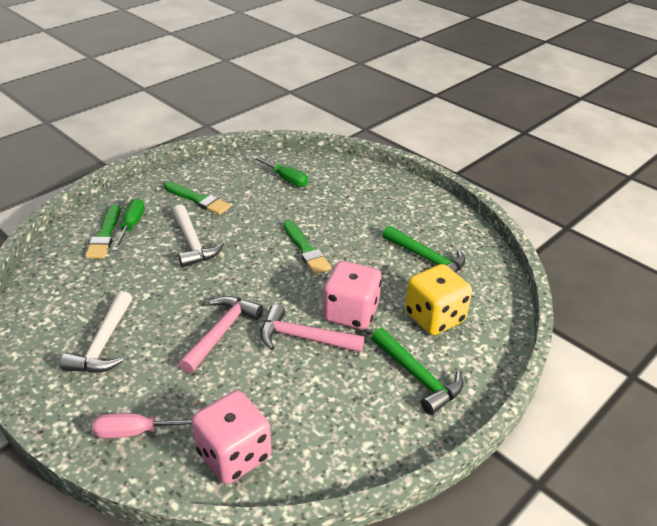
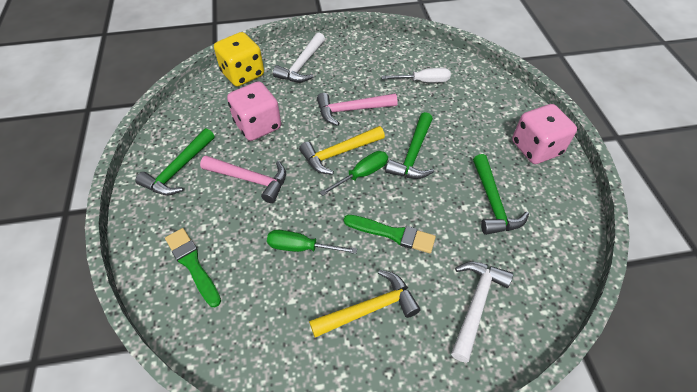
green brush: 3 -> 2
green hammer: 2 -> 3
pink screwdriver: 1 -> 0
white screwdriver: 0 -> 1
yellow hammer: 0 -> 2

